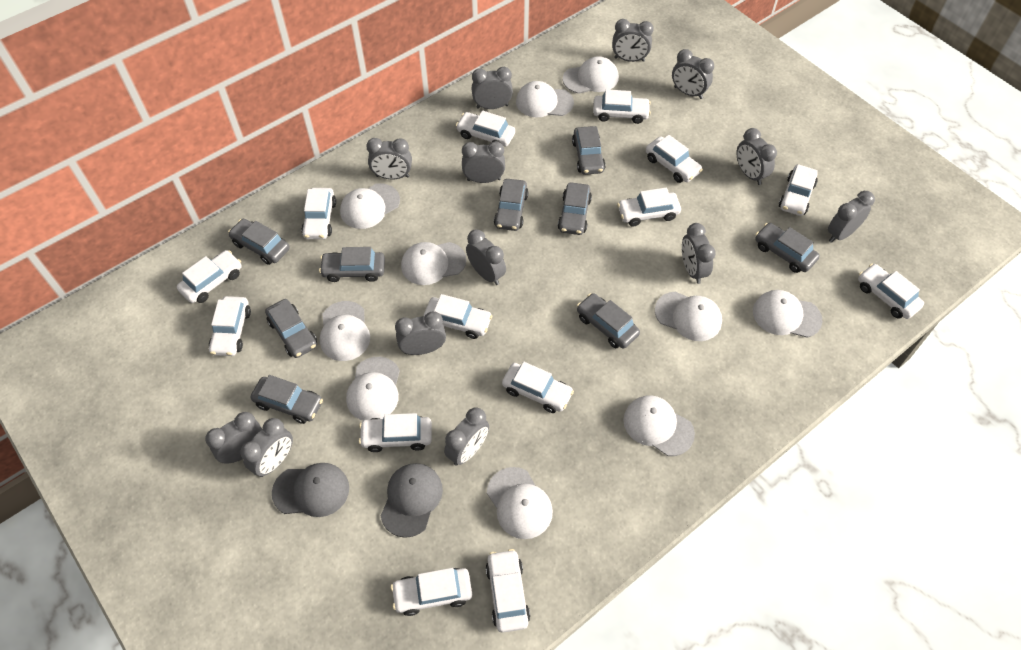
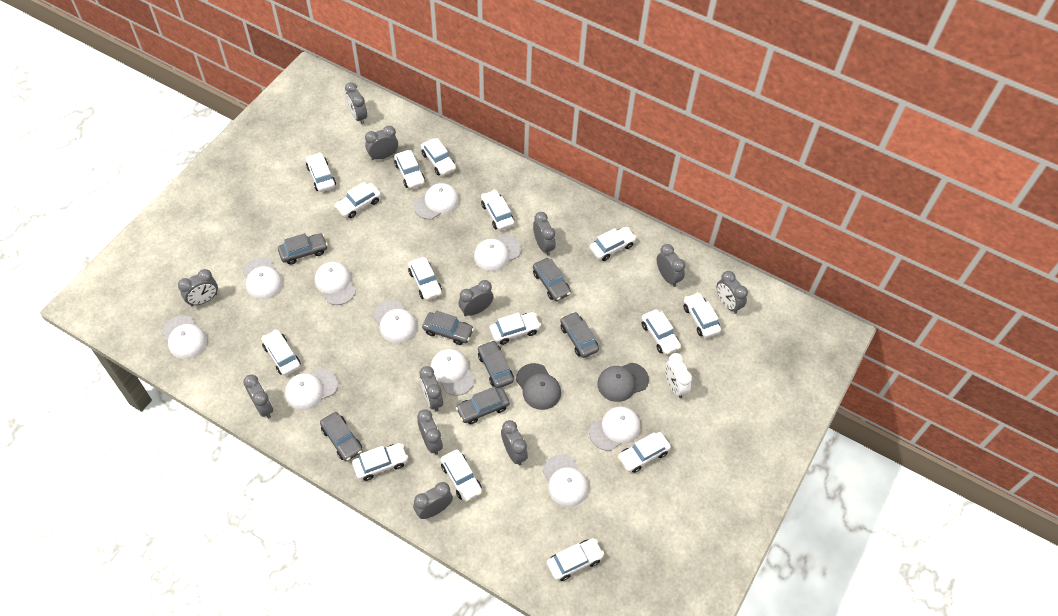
grey car: 9 -> 7
grey clock: 13 -> 12
white car: 14 -> 15
white clock: 0 -> 1

